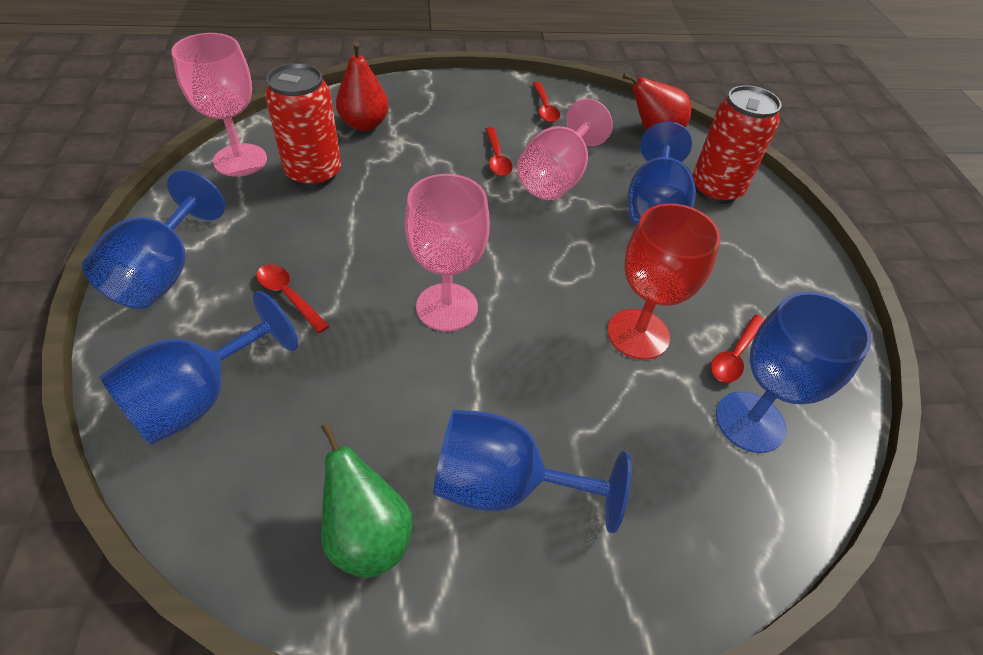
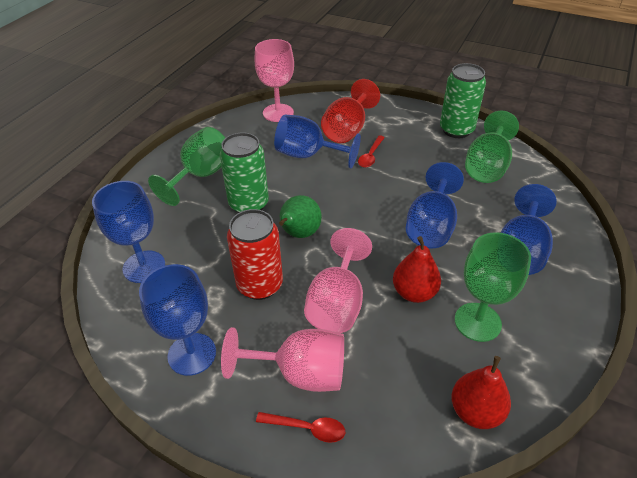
green can: 0 -> 2
green goblet: 0 -> 3
red can: 2 -> 1
red spoon: 4 -> 2

